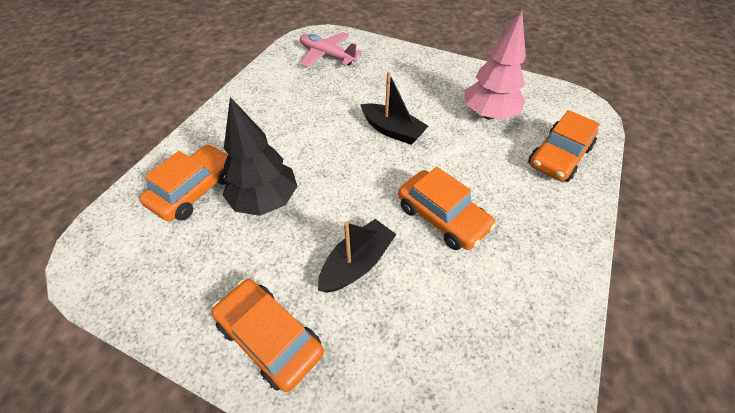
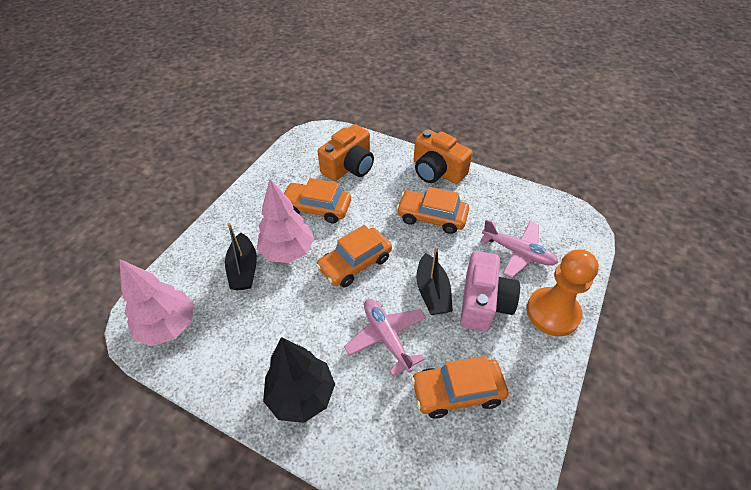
orange camera: 0 -> 2
orange pawn: 0 -> 1
pink camera: 0 -> 1
pink plane: 1 -> 2
pink tree: 1 -> 2

